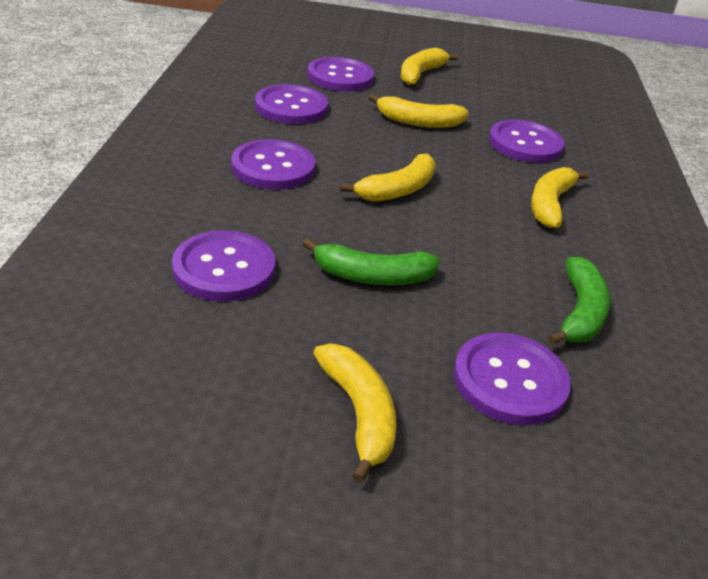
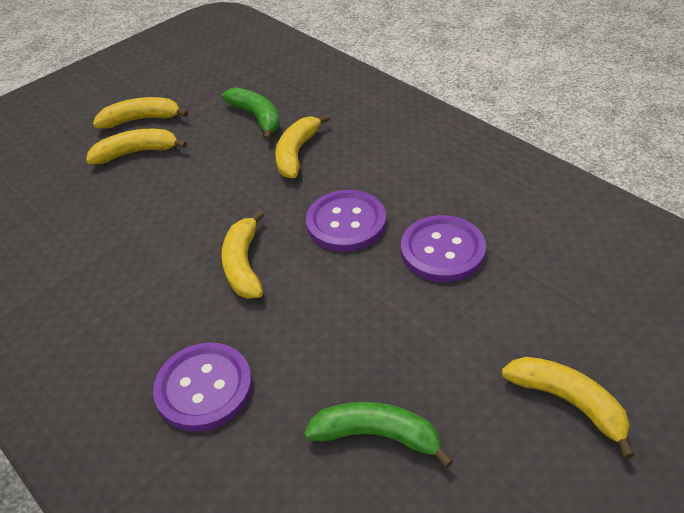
purple button: 6 -> 3

